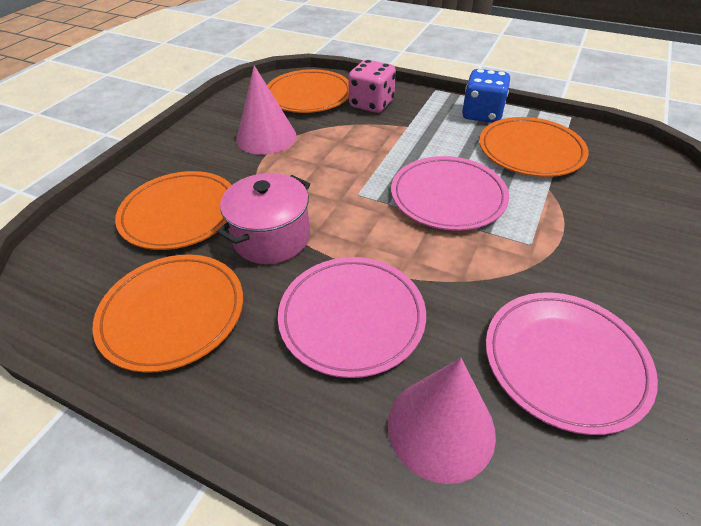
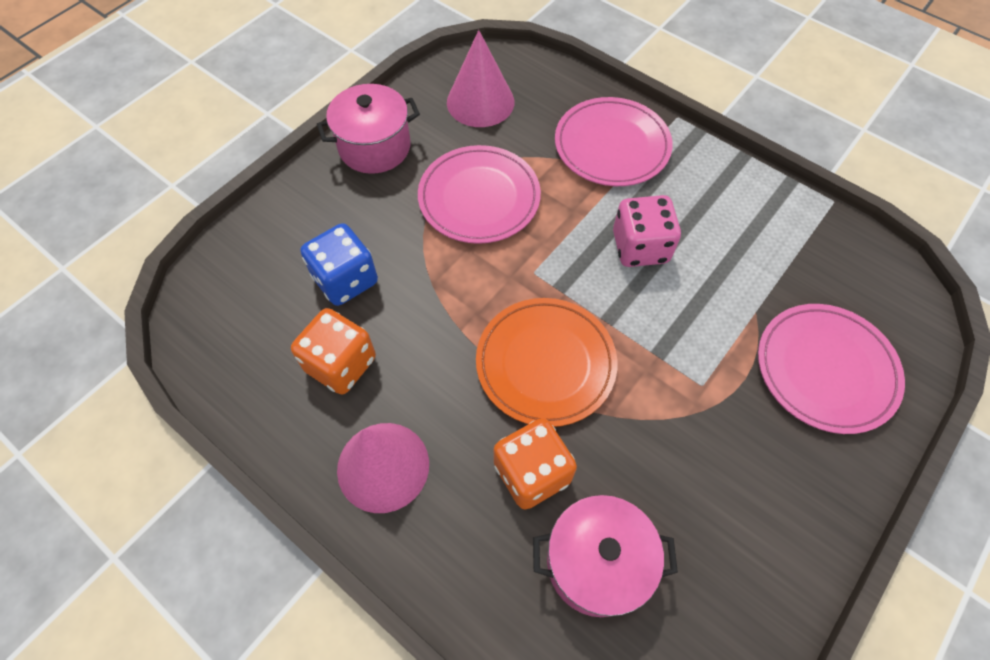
orange dice: 0 -> 2
orange plate: 4 -> 1
pink pot: 1 -> 2

